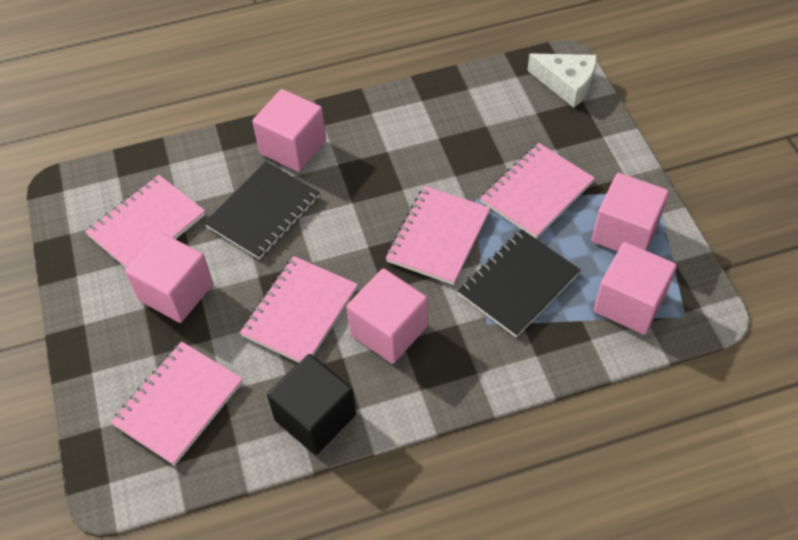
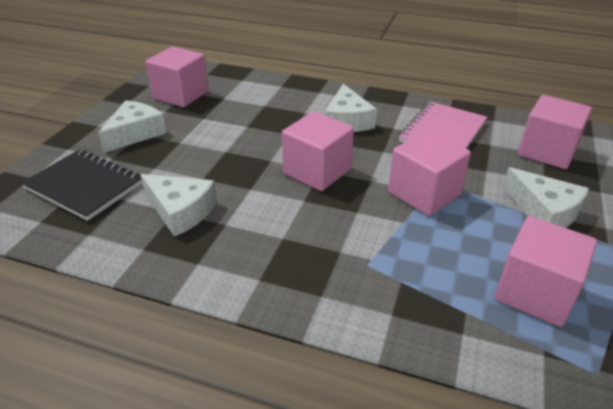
black cube: 1 -> 0
black notebook: 2 -> 1
pink notebook: 5 -> 1
white cheese: 1 -> 4

